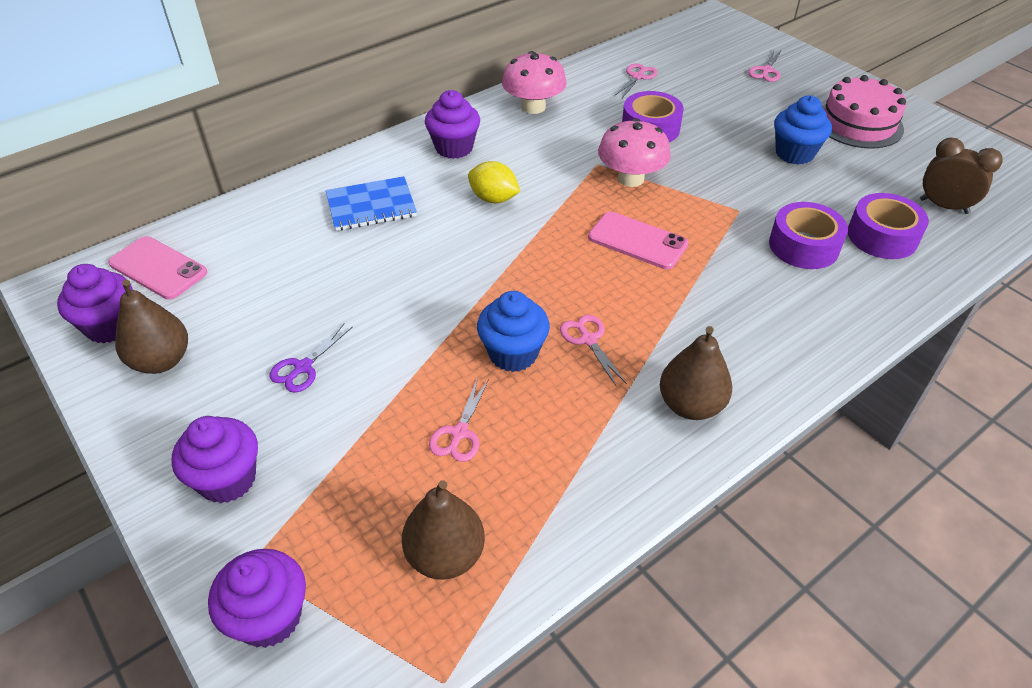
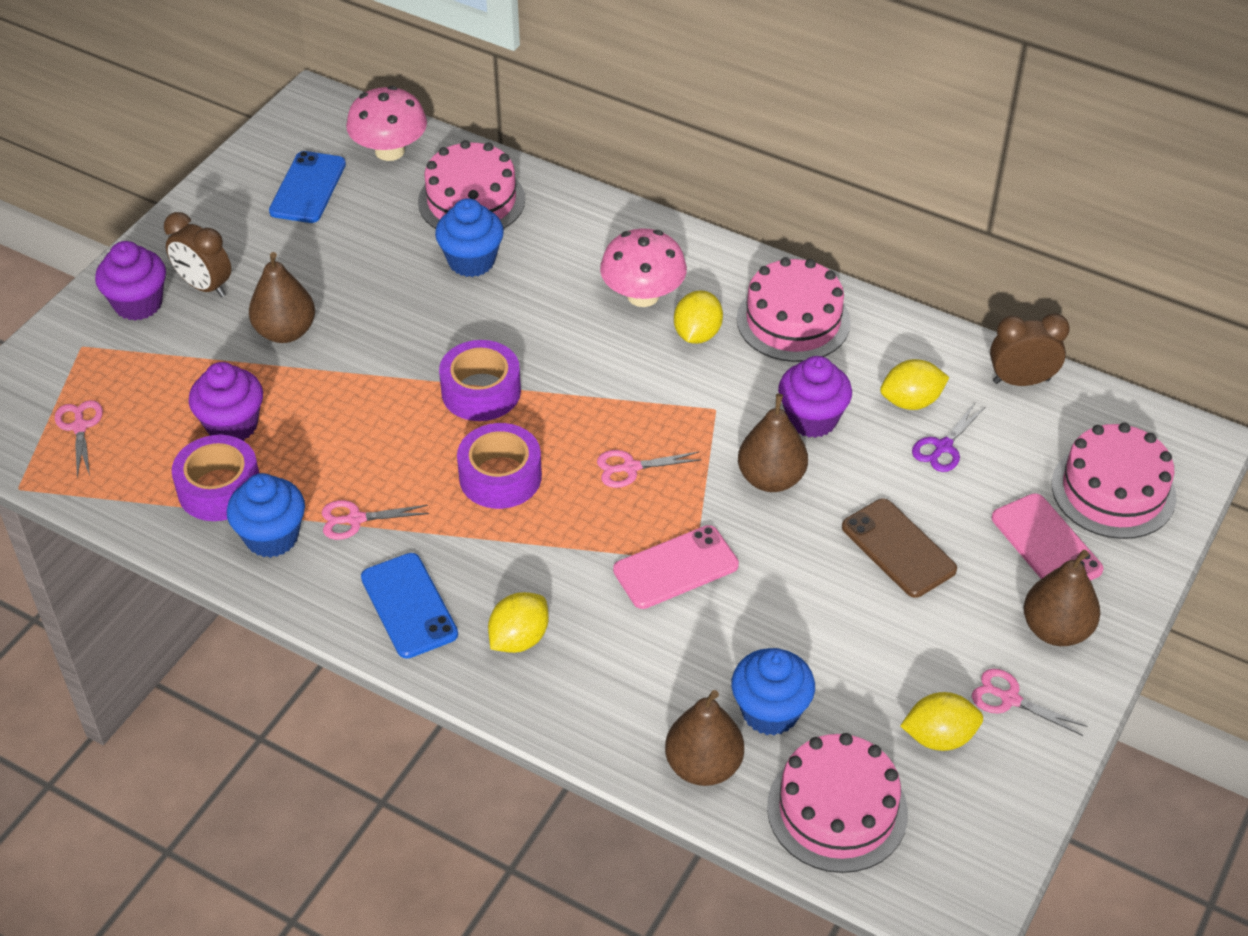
blue cupcake: 2 -> 3
blue notebook: 1 -> 0
blue phone: 0 -> 2
brown clock: 1 -> 2
brown pear: 3 -> 4
brown phone: 0 -> 1
pink cake: 1 -> 4
purple cupcake: 4 -> 3
yellow lemon: 1 -> 4

